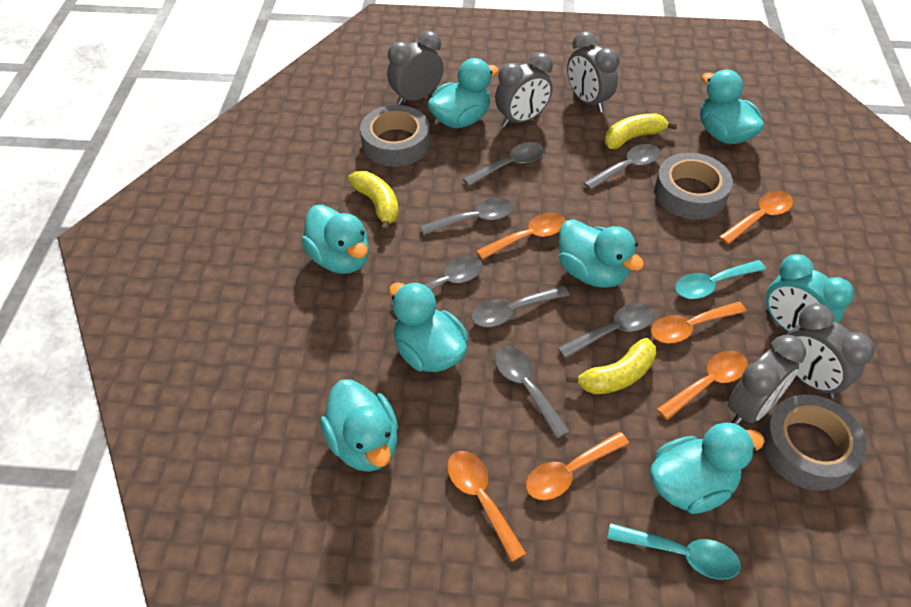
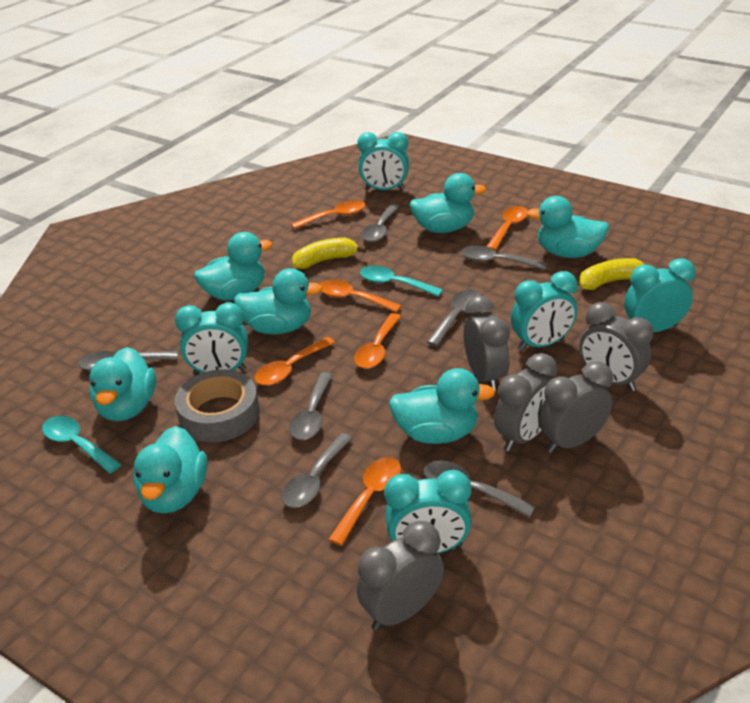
grey tape: 3 -> 1
turquoise clock: 1 -> 5
yellow banana: 3 -> 2

